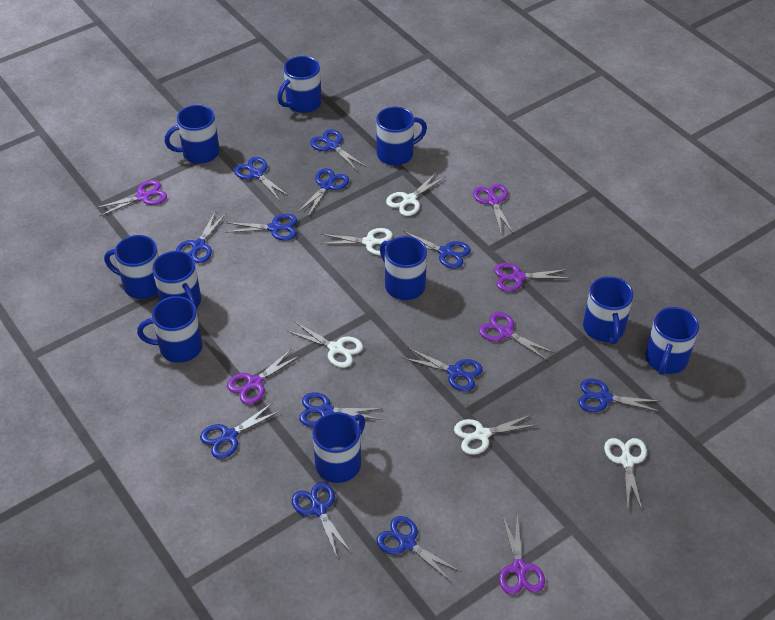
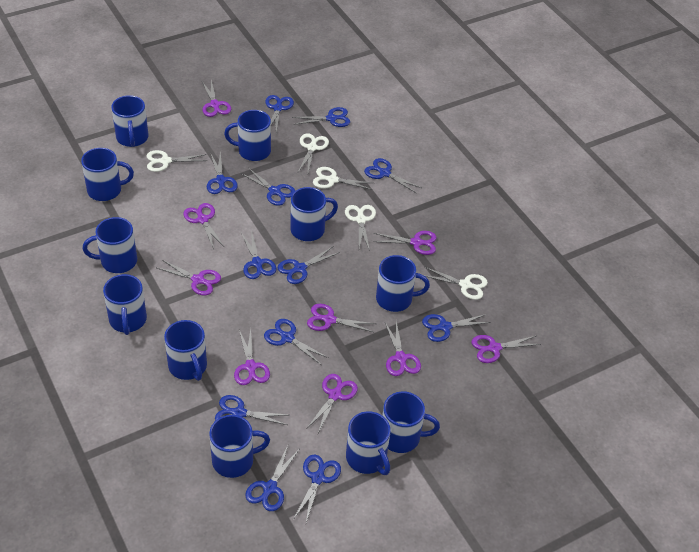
blue mug: 10 -> 11
purple scissors: 6 -> 9

